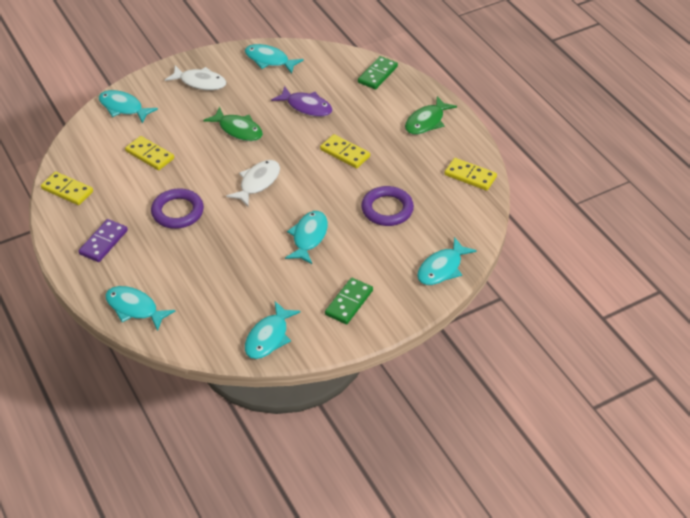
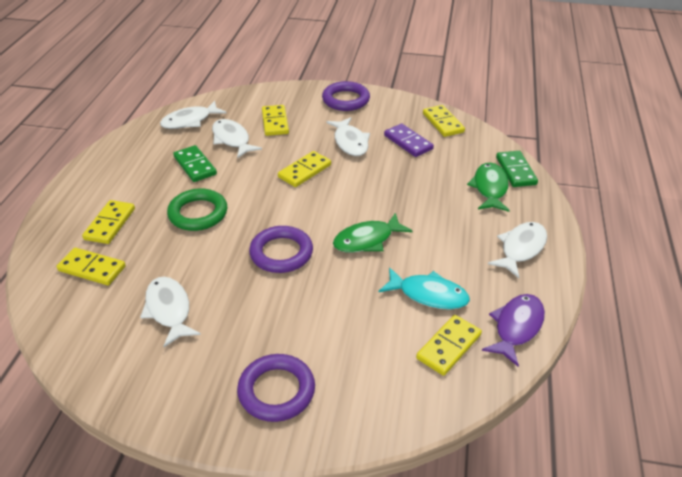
green ring: 0 -> 1
purple ring: 2 -> 3
turquoise fish: 6 -> 1
white fish: 2 -> 5
yellow domino: 4 -> 6

